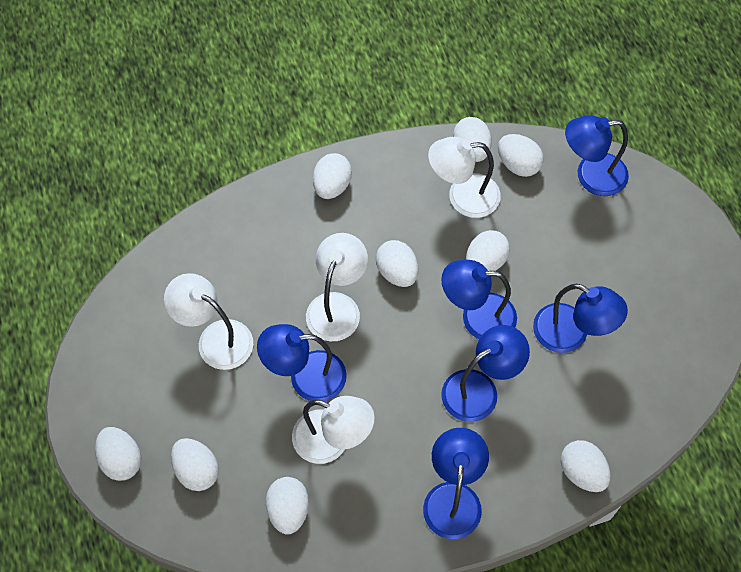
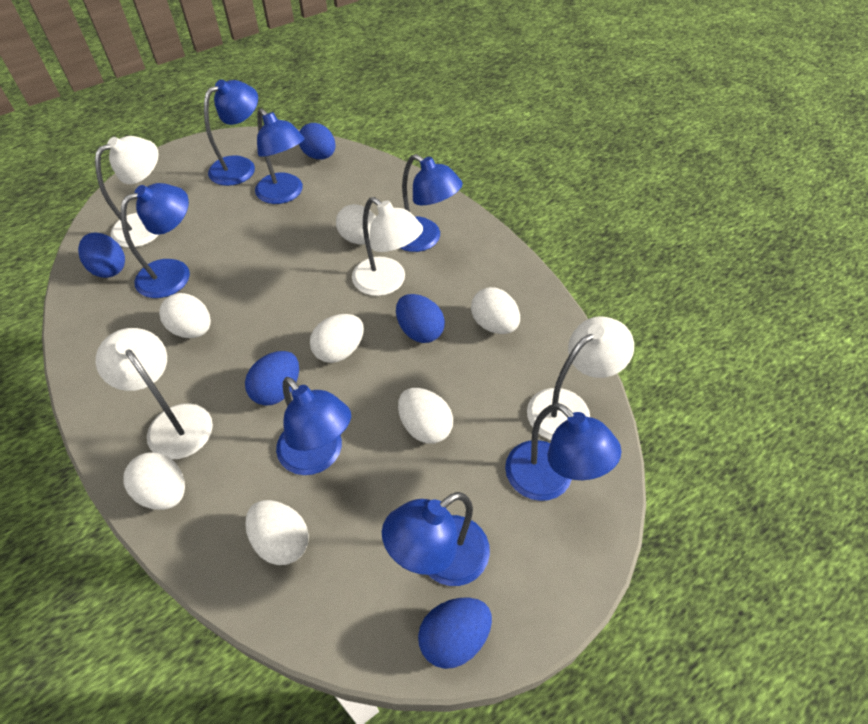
blue egg: 0 -> 5
blue lamp: 6 -> 7
white egg: 9 -> 7

